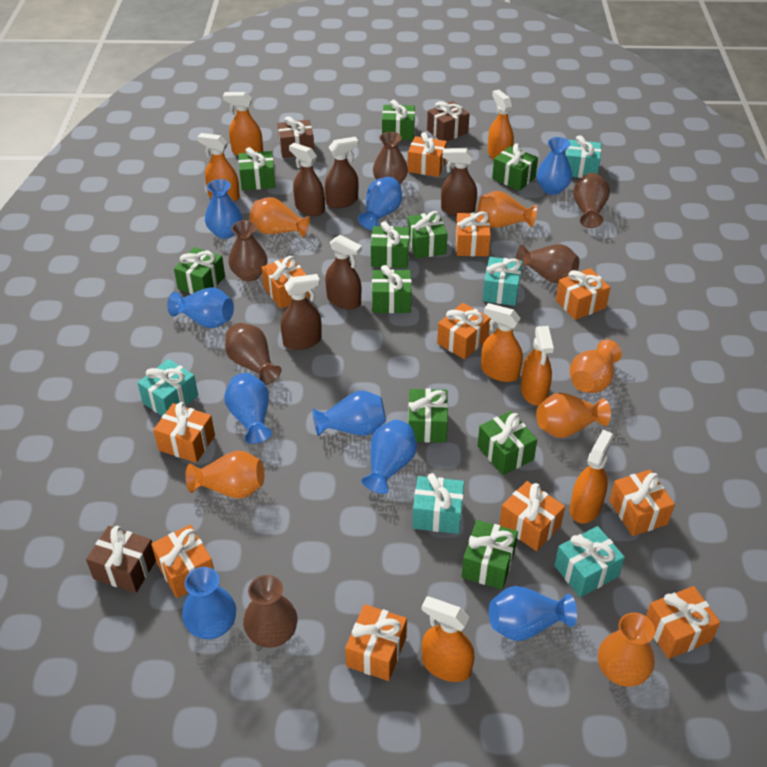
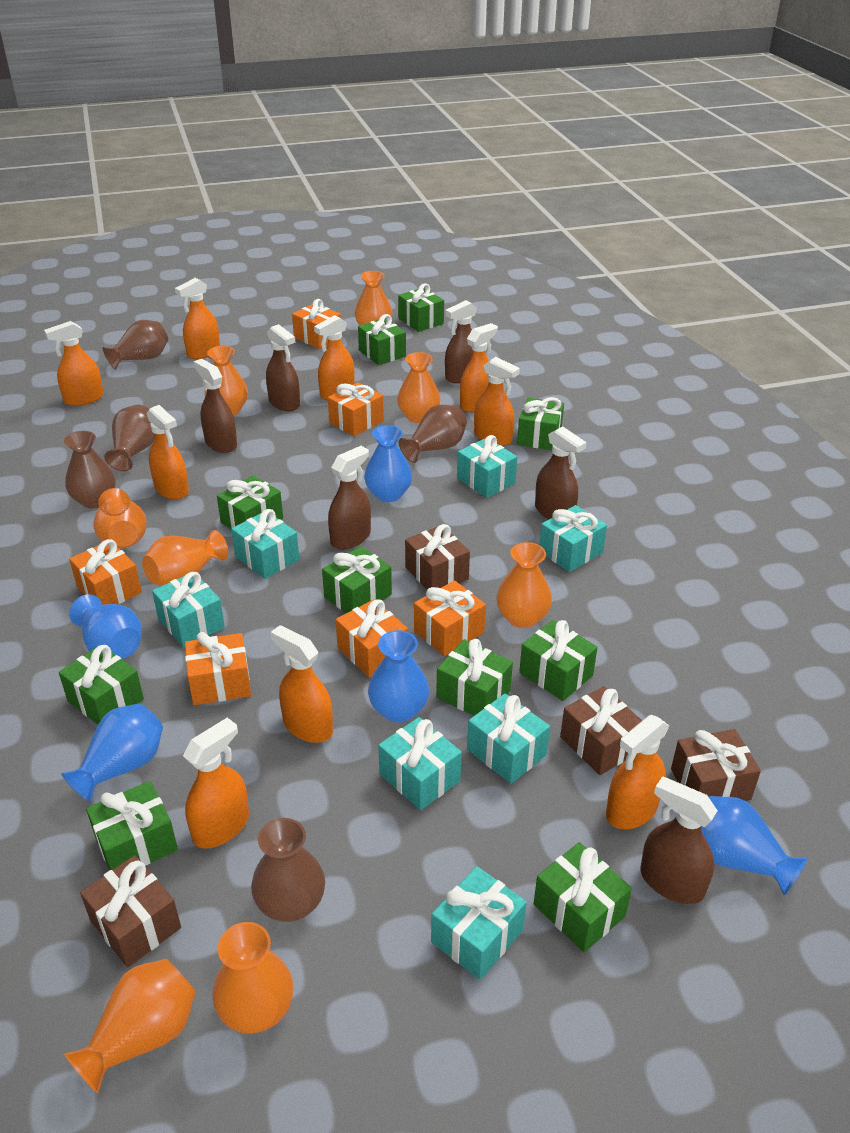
blue vase: 9 -> 5
brown gift: 3 -> 4
brown spray bottle: 5 -> 6
brown vase: 6 -> 5
orange gift: 11 -> 6
orange spray bottle: 7 -> 9
orange vase: 6 -> 8
turquoise gift: 5 -> 7

